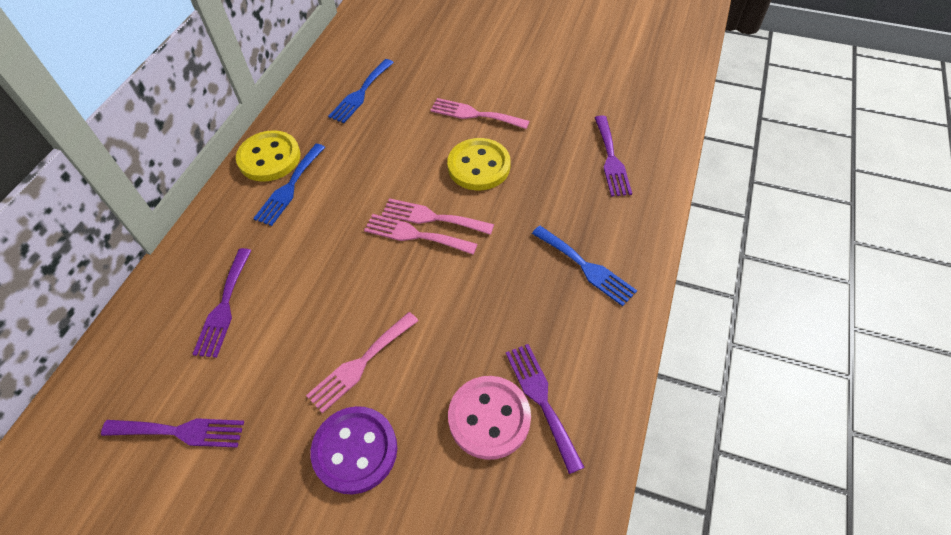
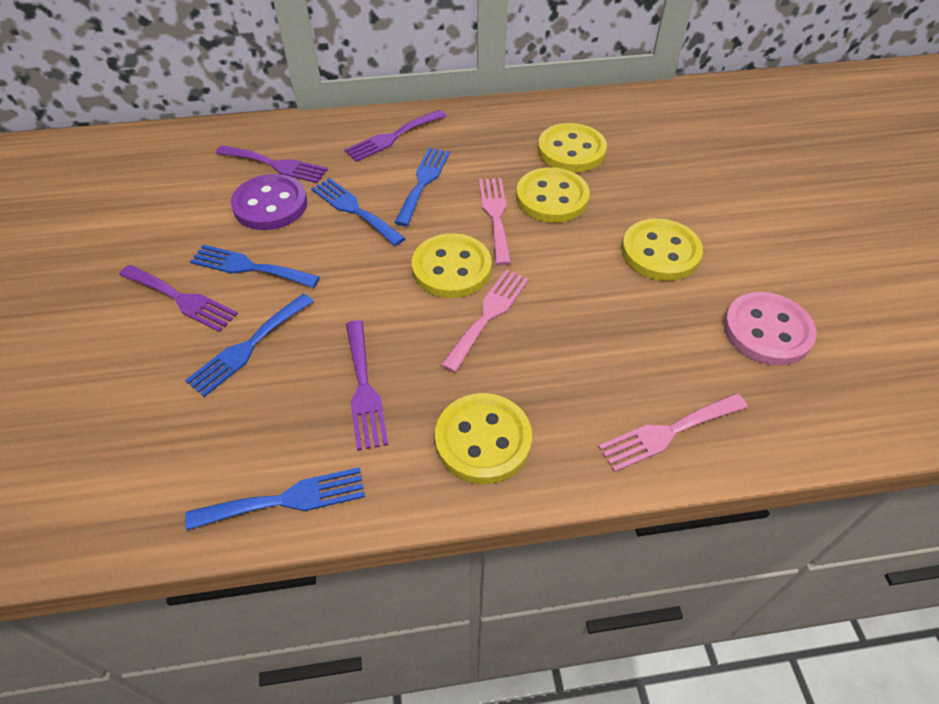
blue fork: 3 -> 5
pink fork: 4 -> 3
yellow button: 2 -> 5

